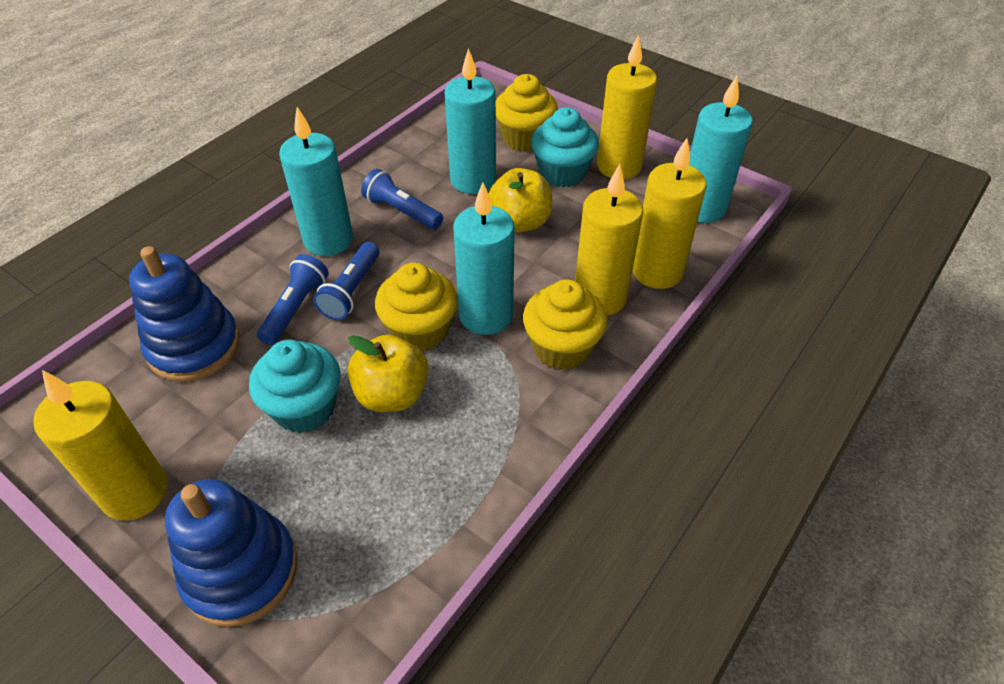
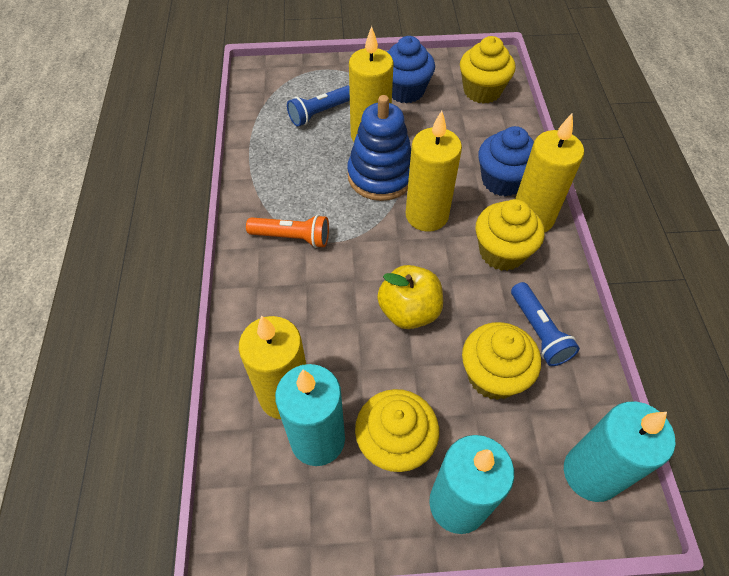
blue cupcake: 0 -> 2
blue flashlight: 3 -> 2
blue stacking toy: 2 -> 1
orange flashlight: 0 -> 1
turquoise candle: 4 -> 3
turquoise cupcake: 2 -> 0
yellow apple: 2 -> 1
yellow cupcake: 3 -> 4

